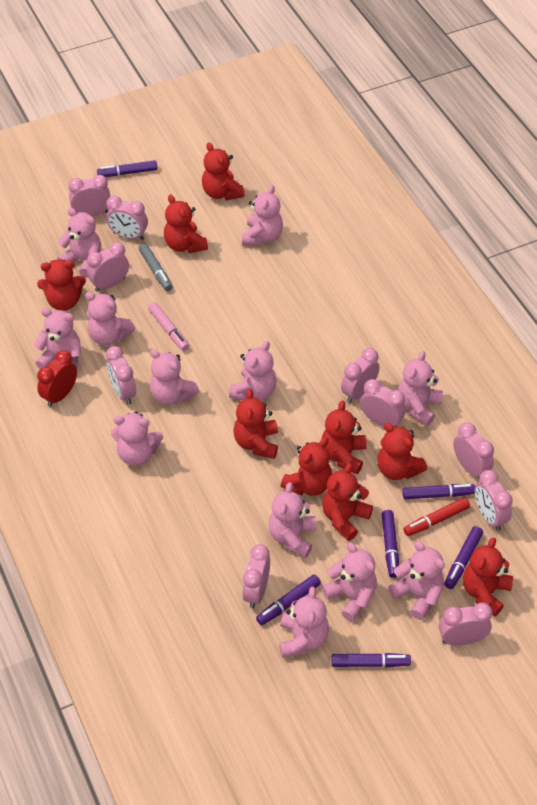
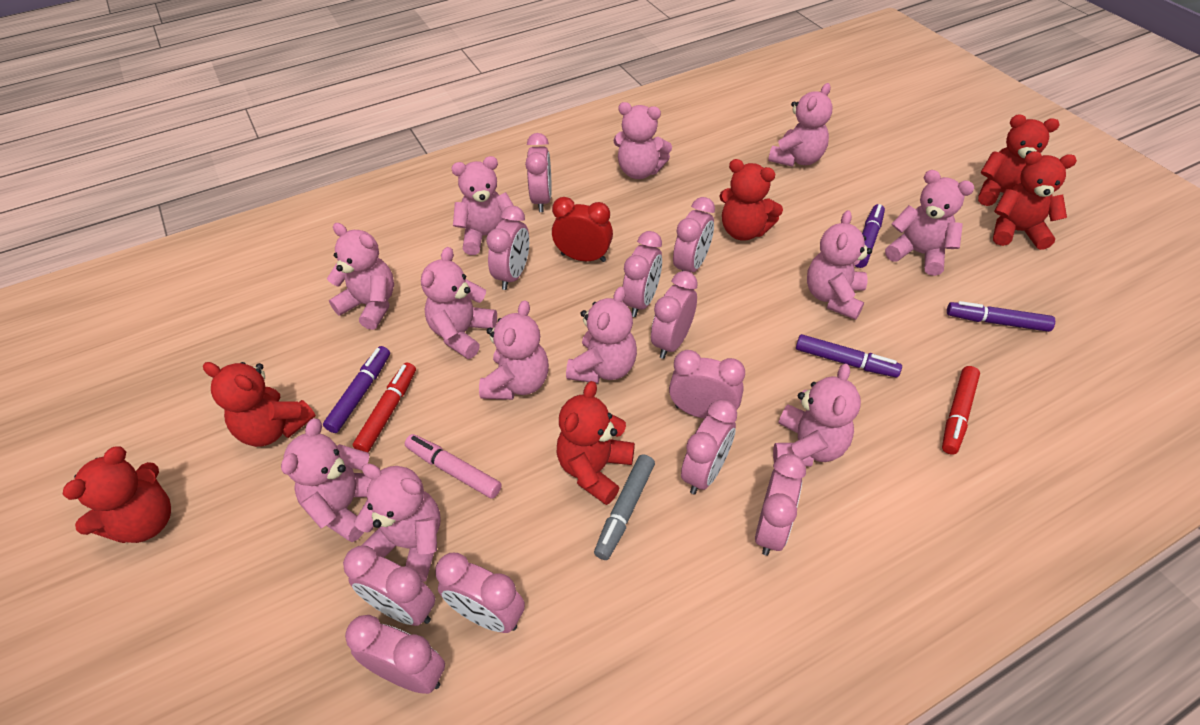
pink clock: 10 -> 11
purple marker: 6 -> 4
red marker: 1 -> 2
red teddy bear: 9 -> 6

